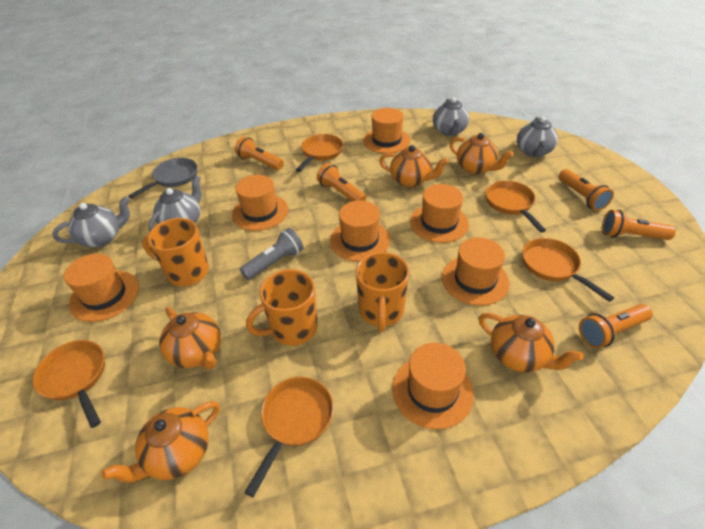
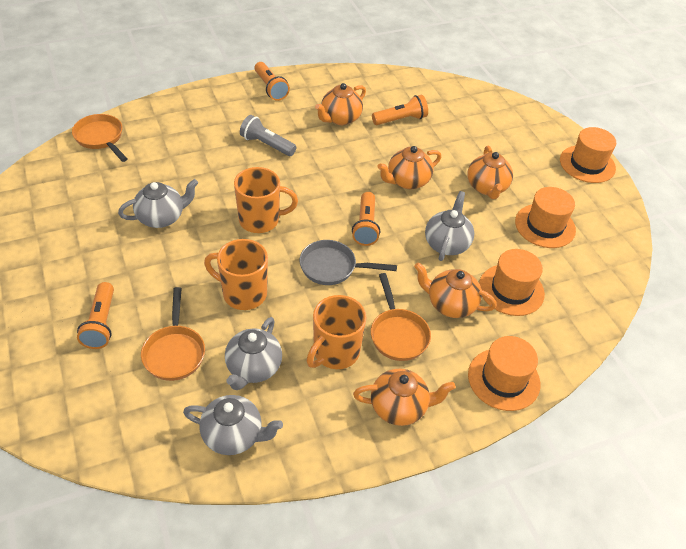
orange flashlight: 5 -> 4
orange hat: 7 -> 4
orange pan: 5 -> 3

